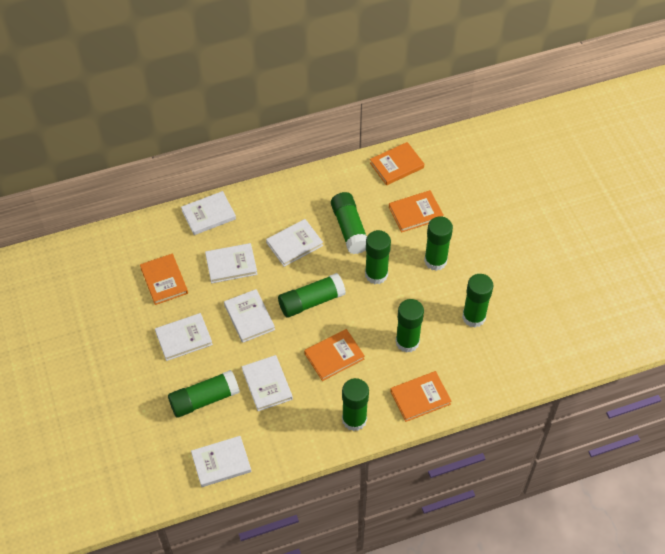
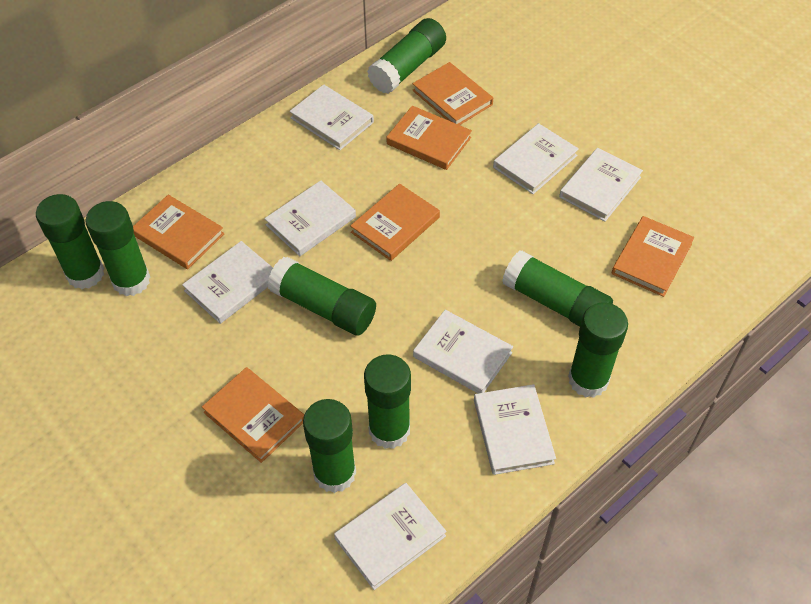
orange book: 5 -> 6
white book: 7 -> 8

